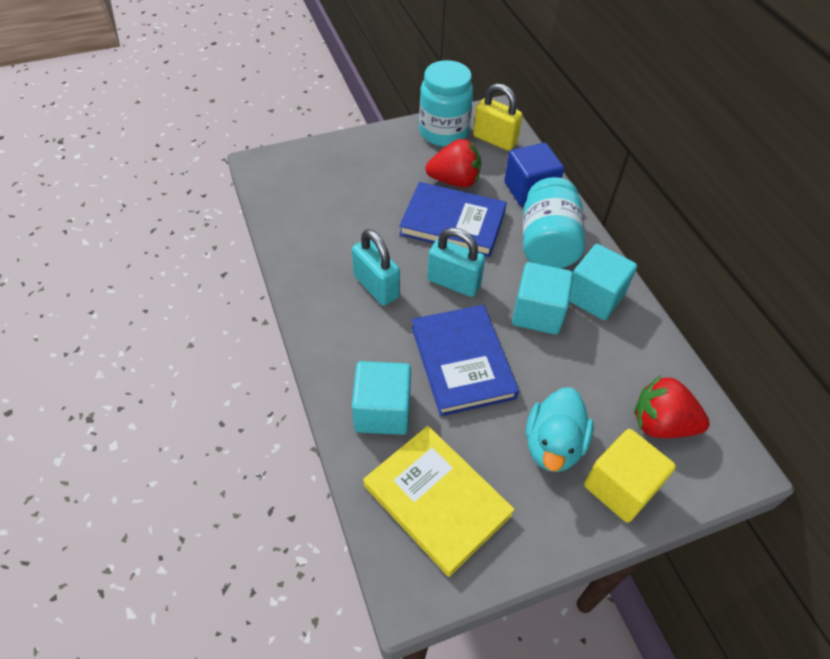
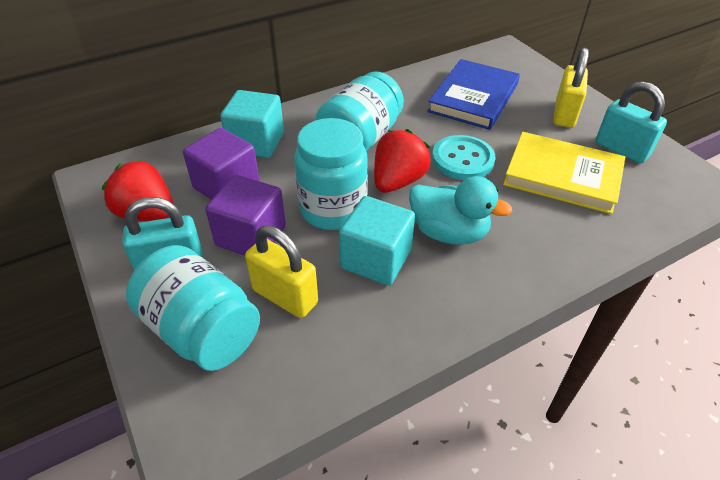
blue book: 2 -> 1
blue cube: 1 -> 0
purple cube: 0 -> 2
turquoise button: 0 -> 1
turquoise cube: 3 -> 2
turquoise jar: 2 -> 3
yellow cube: 1 -> 0
yellow padlock: 1 -> 2

